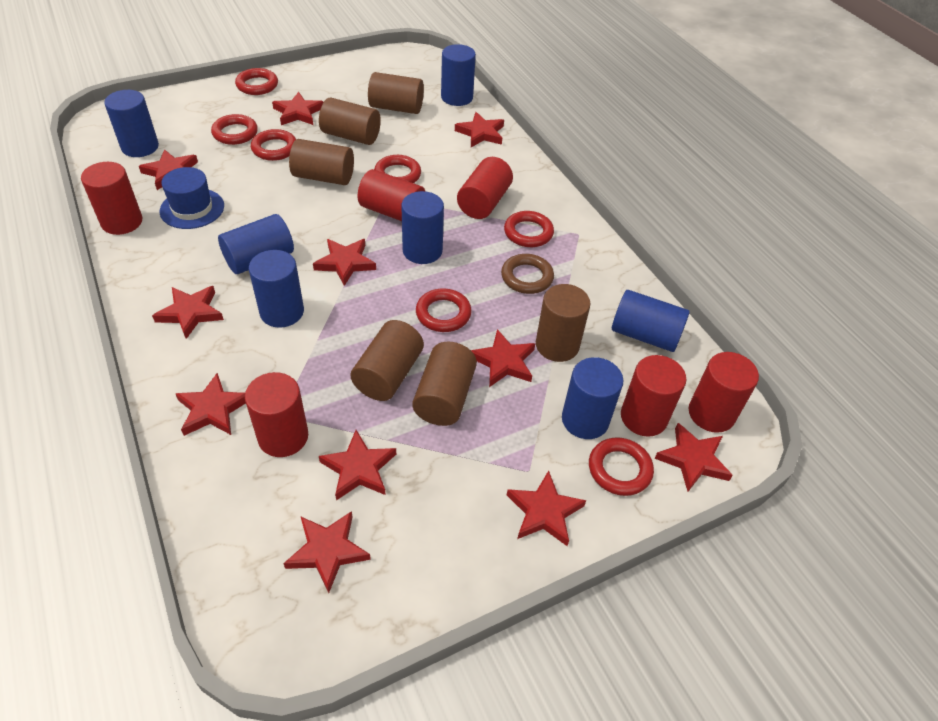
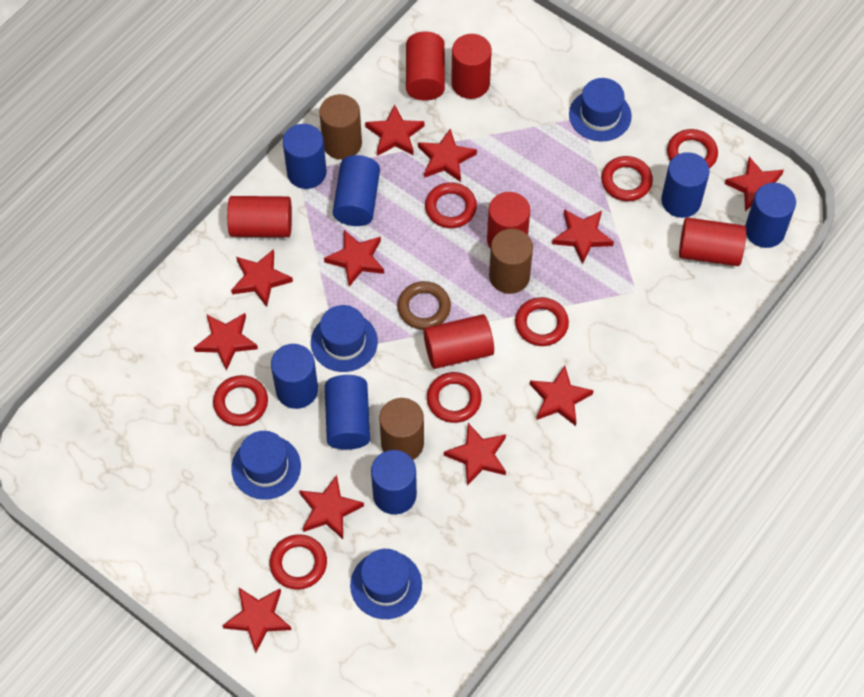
blue hat: 1 -> 4
brown cylinder: 6 -> 3

